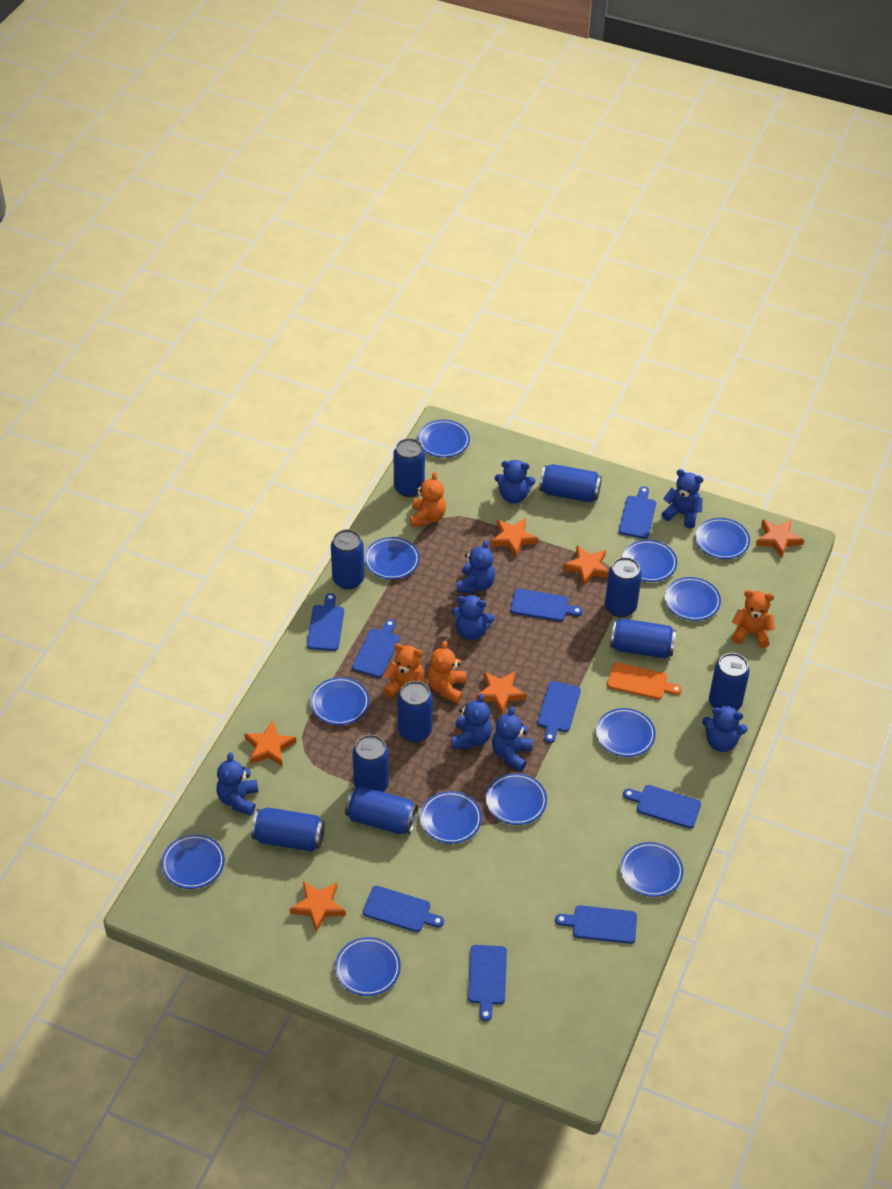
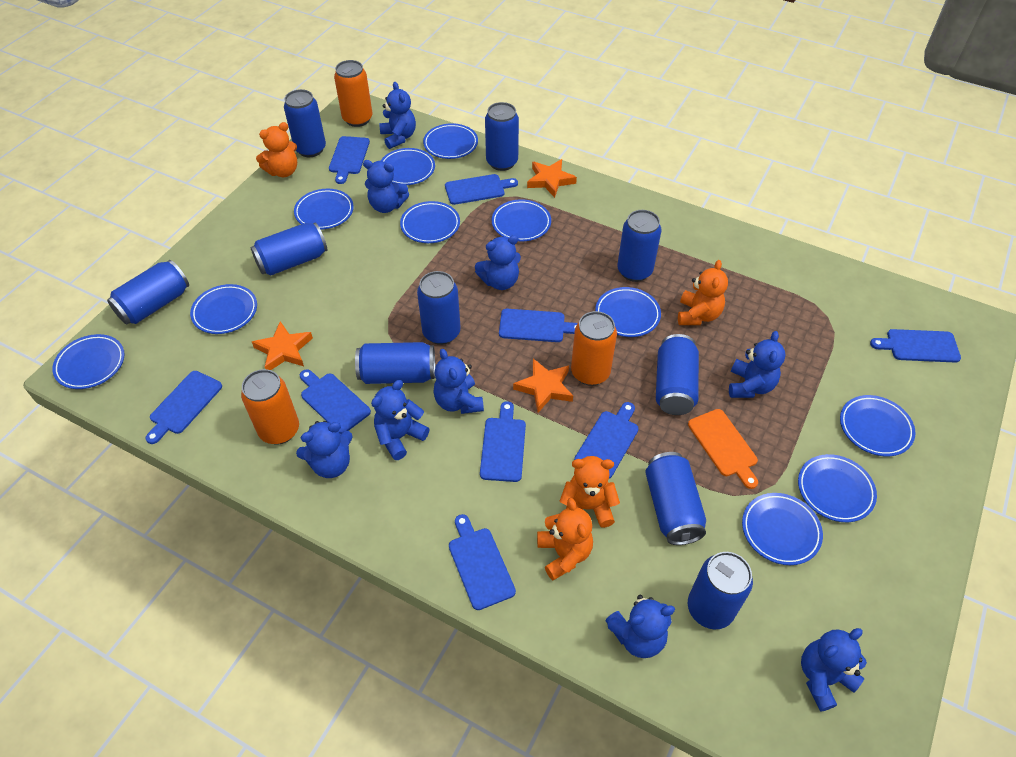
blue plate: 12 -> 11
blue teddy bear: 8 -> 9
orange can: 0 -> 3
orange star: 6 -> 3

